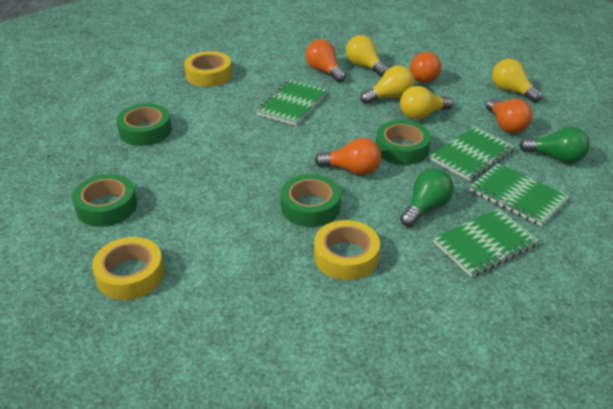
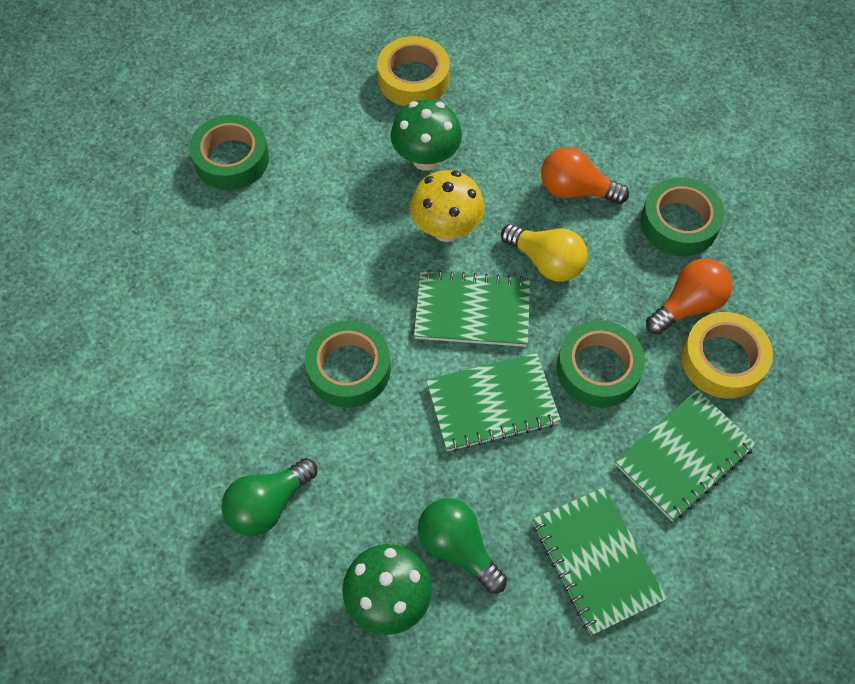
green mushroom: 0 -> 2
orange light bulb: 4 -> 2
yellow light bulb: 4 -> 1
yellow mushroom: 0 -> 1
yellow tape: 3 -> 2

